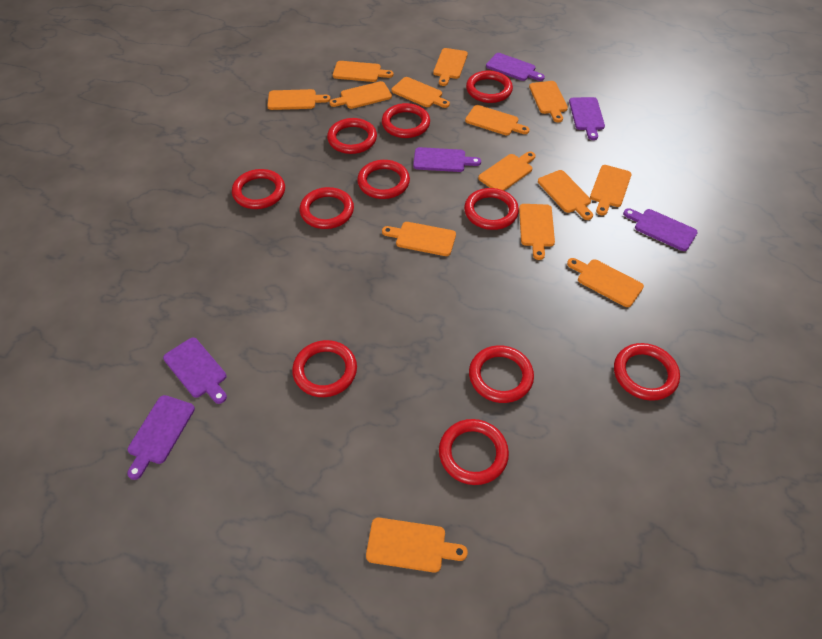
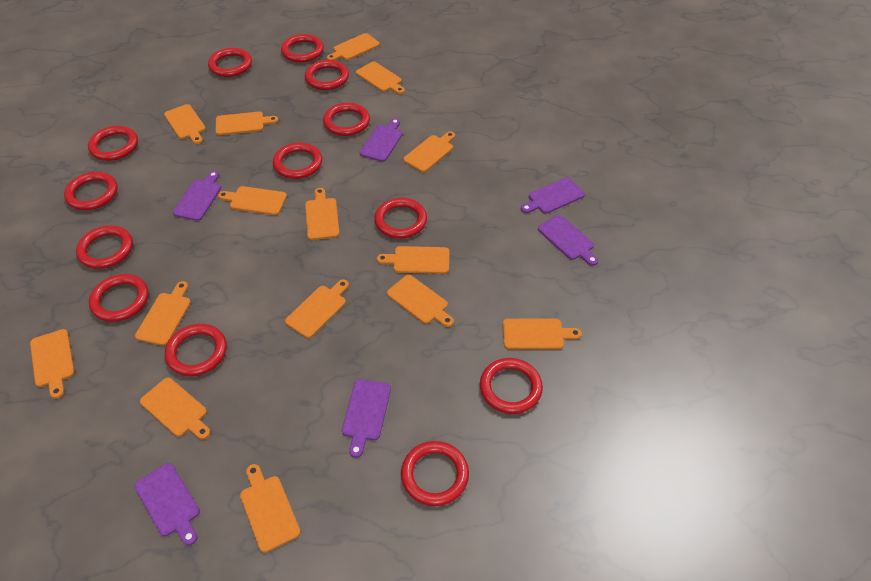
orange cutting board: 14 -> 15
red ring: 11 -> 13

